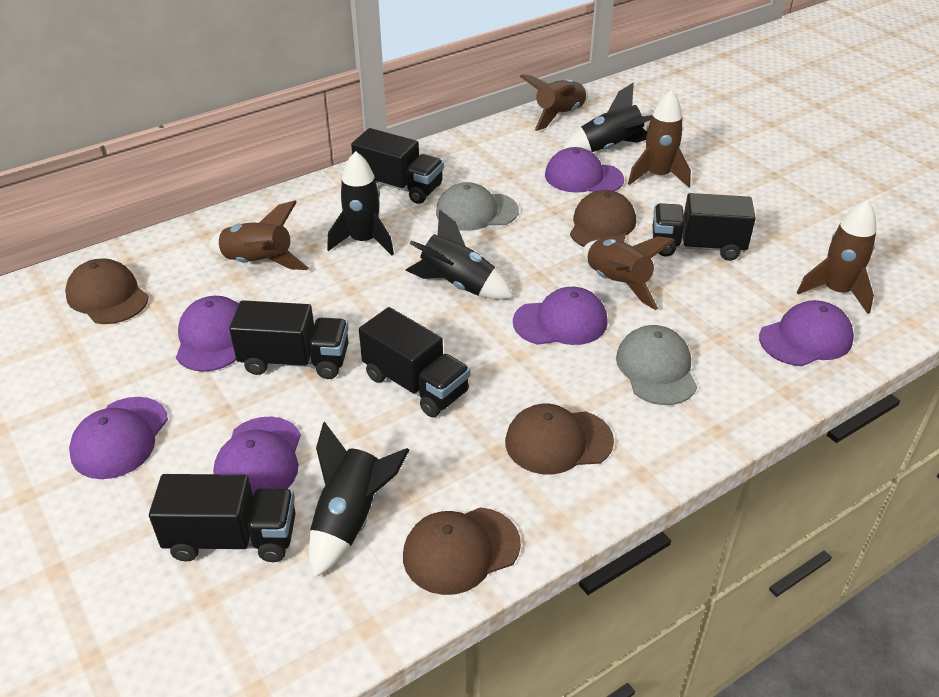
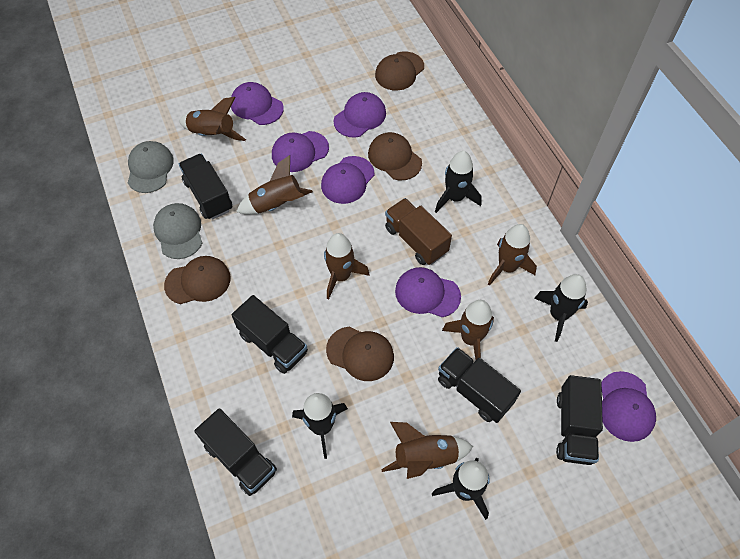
brown rocket: 5 -> 6
brown truck: 0 -> 1

